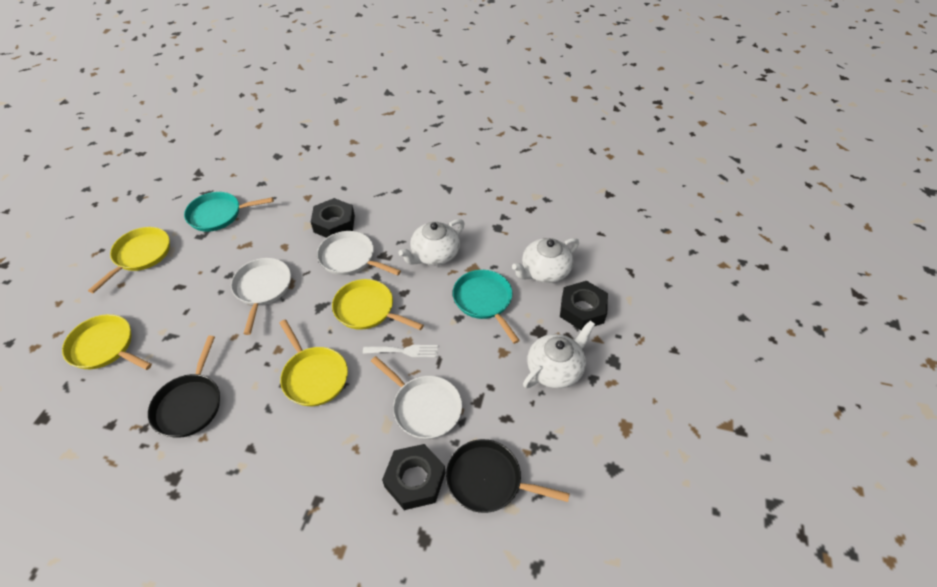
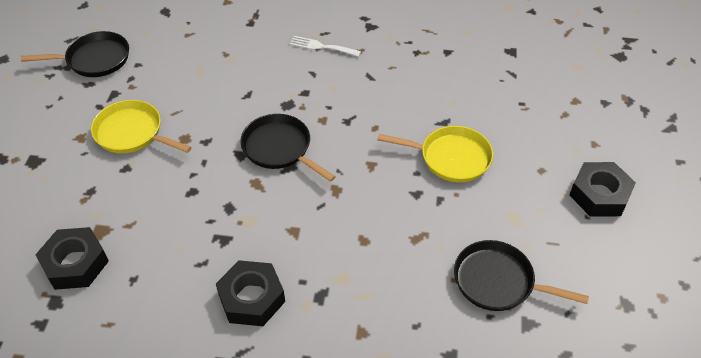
black pan: 2 -> 3
turquoise pan: 2 -> 0
white pan: 3 -> 0
white teapot: 3 -> 0
yellow pan: 4 -> 2

